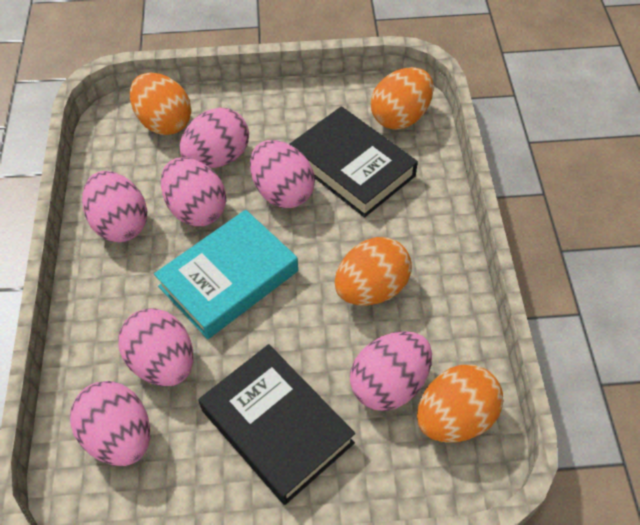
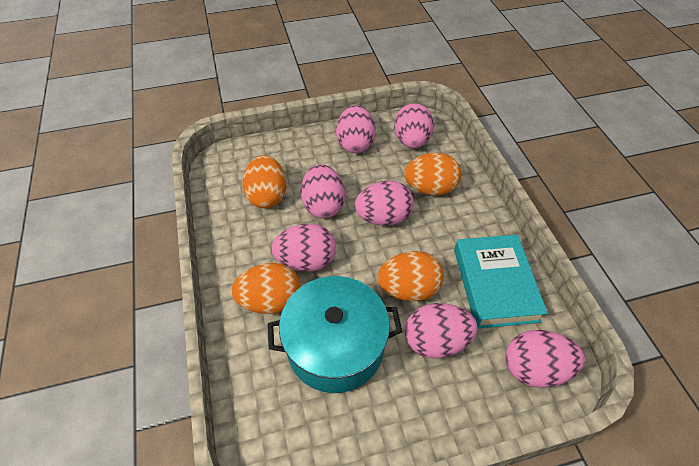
black book: 2 -> 0
turquoise pot: 0 -> 1

